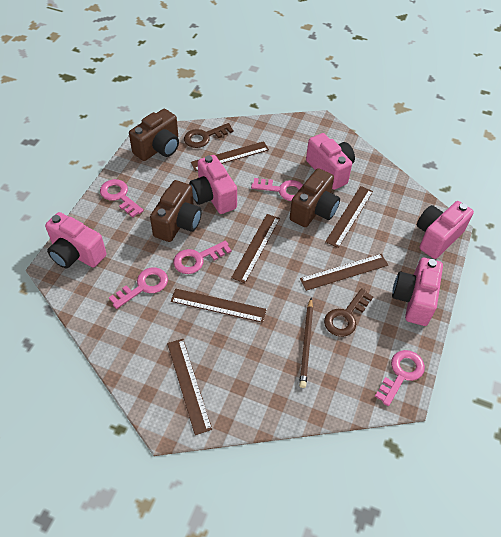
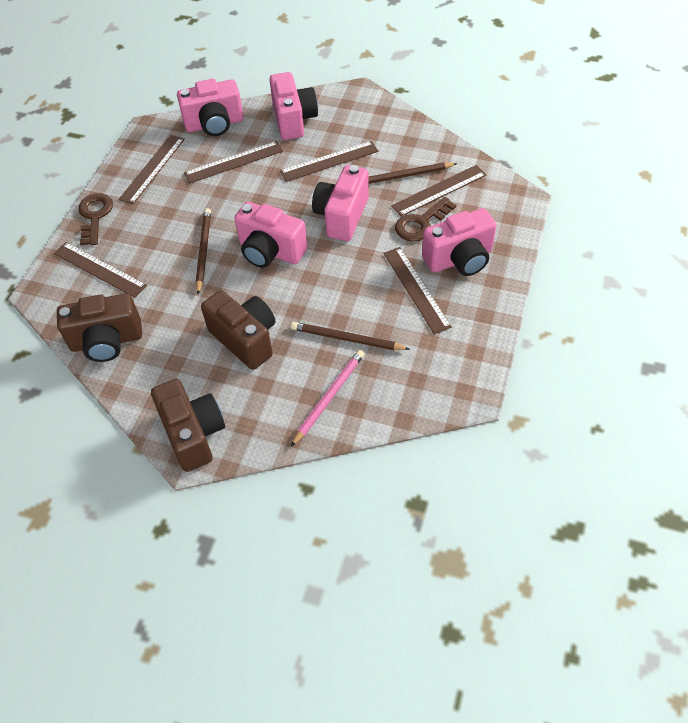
brown pencil: 1 -> 3
pink key: 5 -> 0
pink pencil: 0 -> 1

